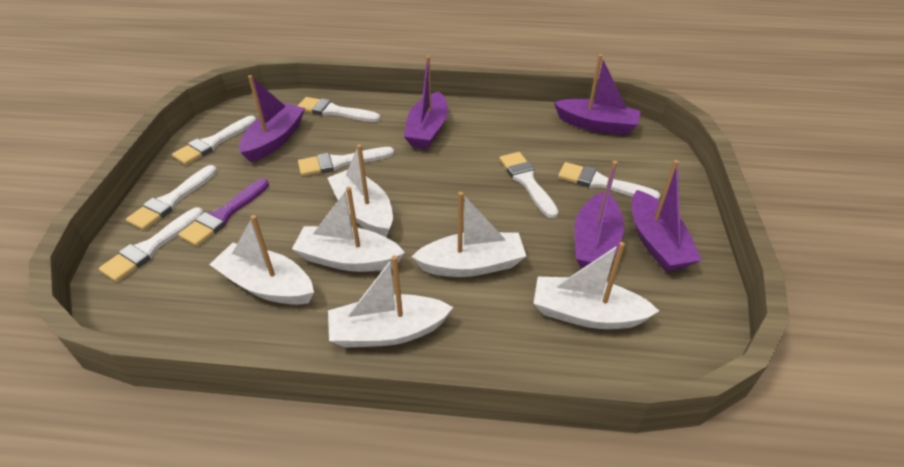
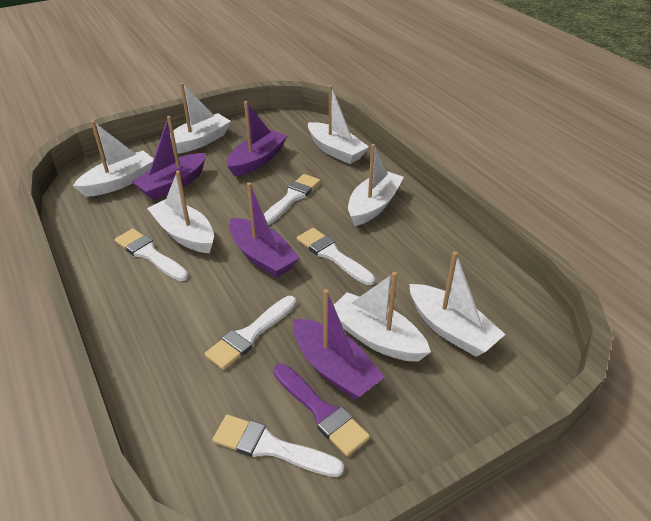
purple boat: 5 -> 4
white boat: 6 -> 7
white brush: 7 -> 5

